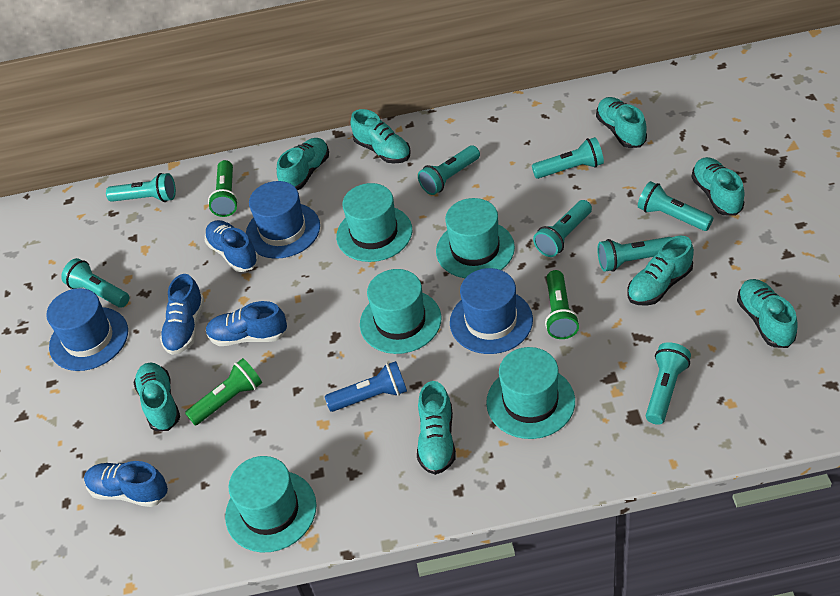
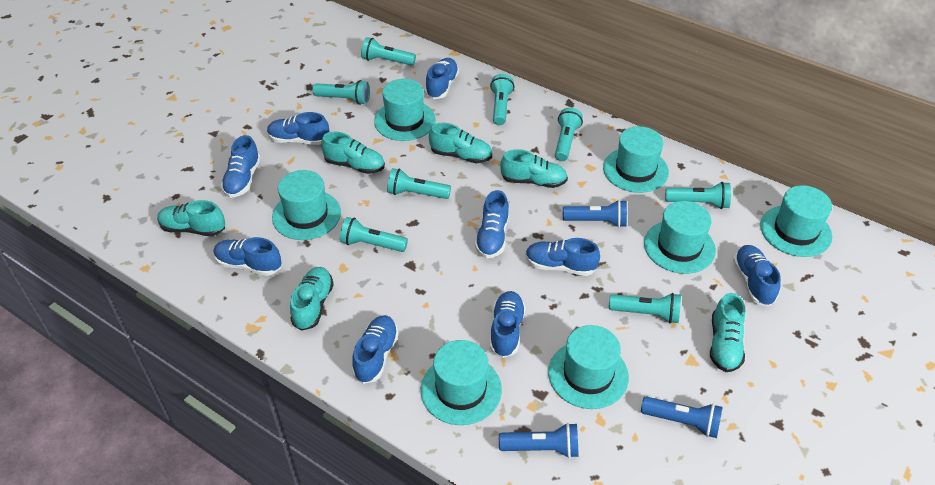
blue flashlight: 1 -> 3
blue hat: 3 -> 0
blue shoe: 4 -> 9
green flashlight: 3 -> 0
turquoise hat: 5 -> 7
turquoise shoe: 8 -> 6

